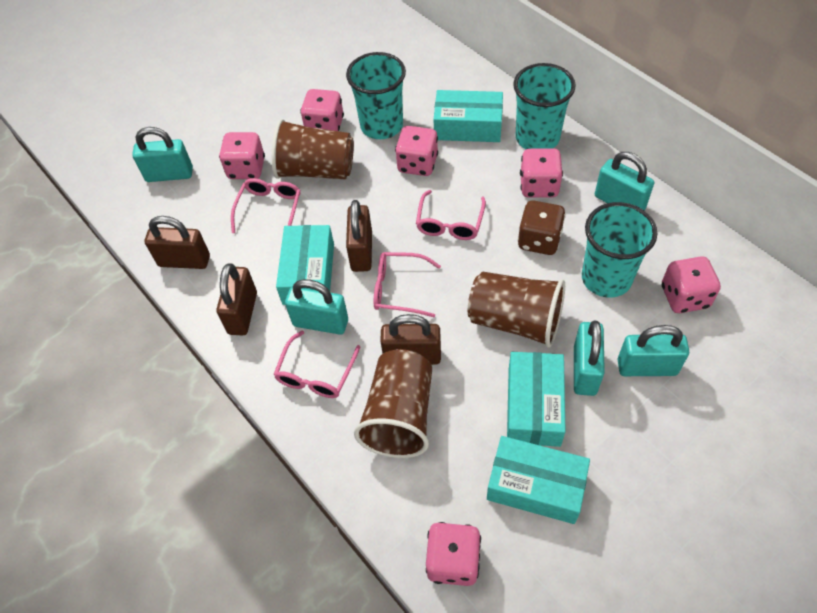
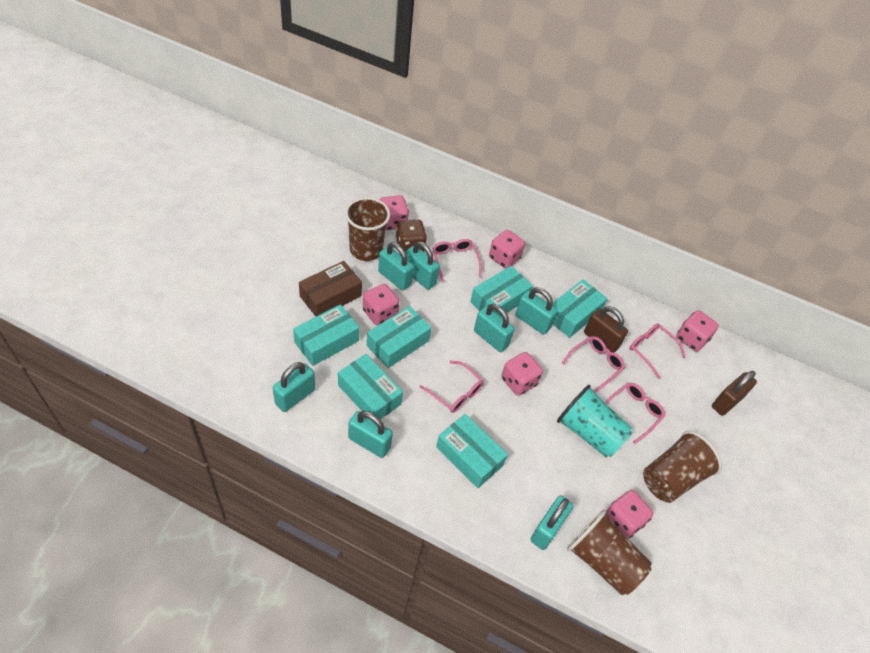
brown box: 0 -> 1
brown padlock: 4 -> 2
pink glasses: 4 -> 5
turquoise box: 4 -> 6
turquoise cup: 3 -> 1
turquoise padlock: 5 -> 7

